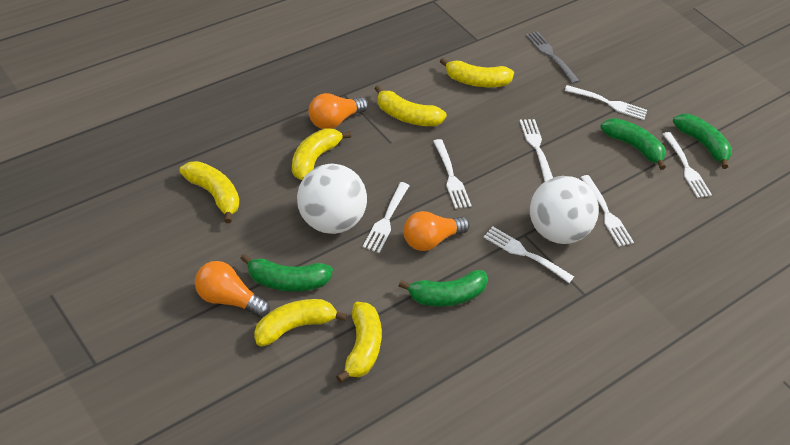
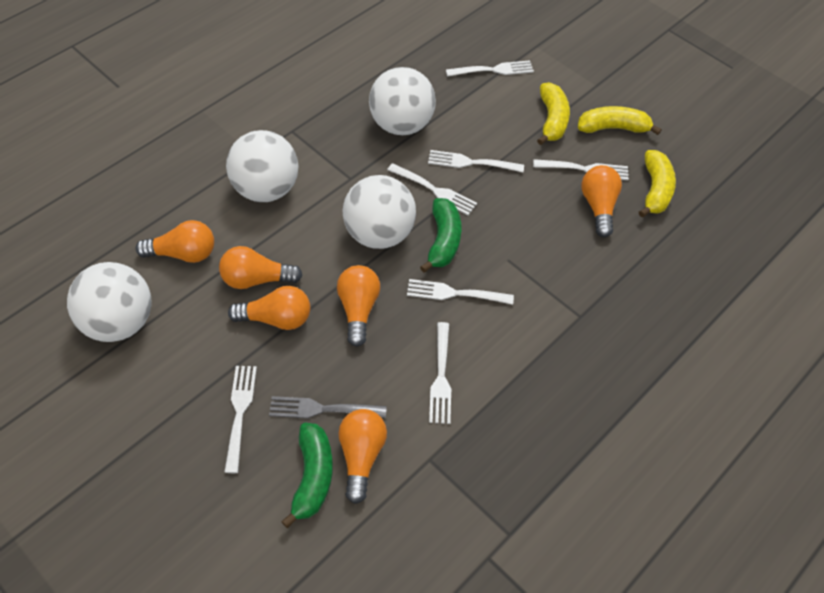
green banana: 4 -> 2
orange light bulb: 3 -> 6
white ball: 2 -> 4
yellow banana: 6 -> 3

